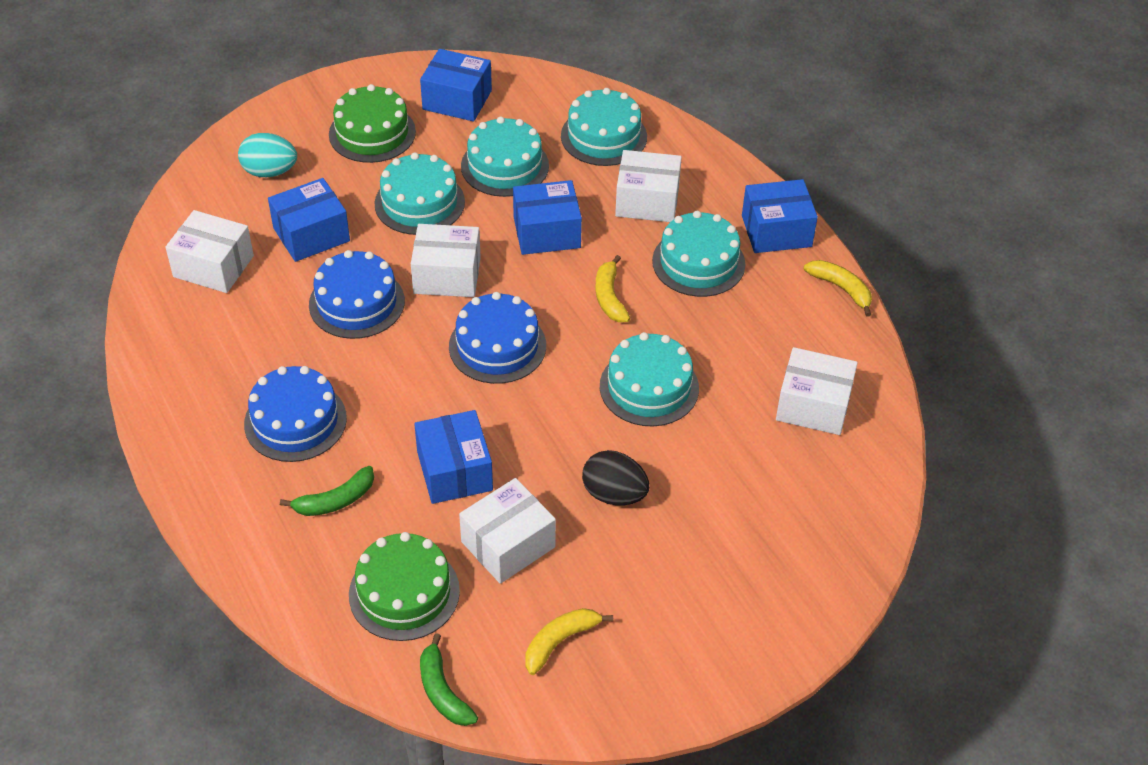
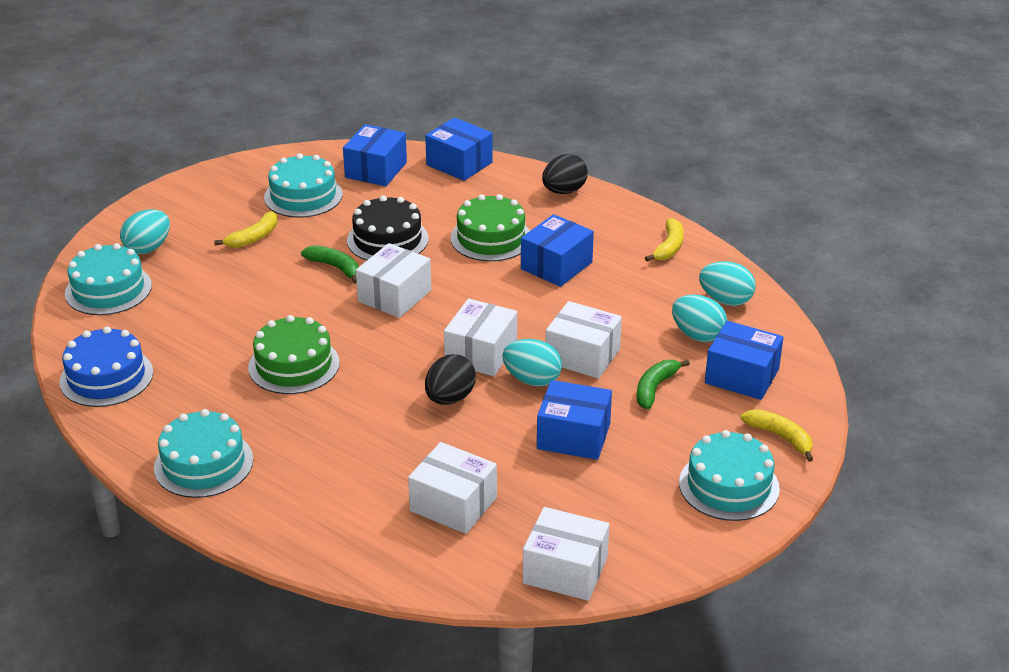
black cake: 0 -> 1
black egg: 1 -> 2
blue cake: 3 -> 1
turquoise cake: 5 -> 4
turquoise egg: 1 -> 4

